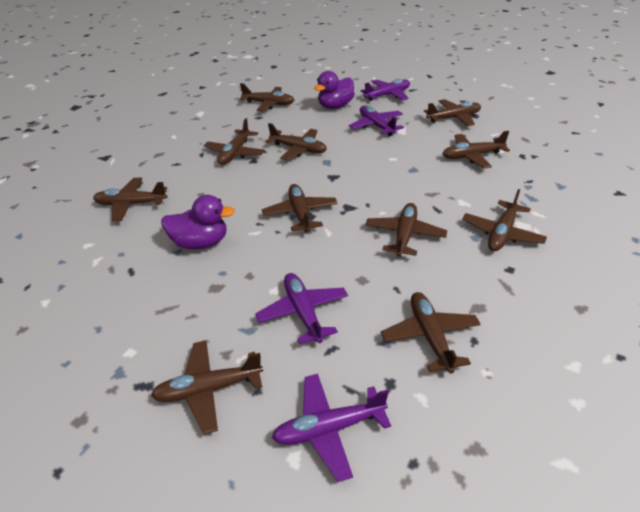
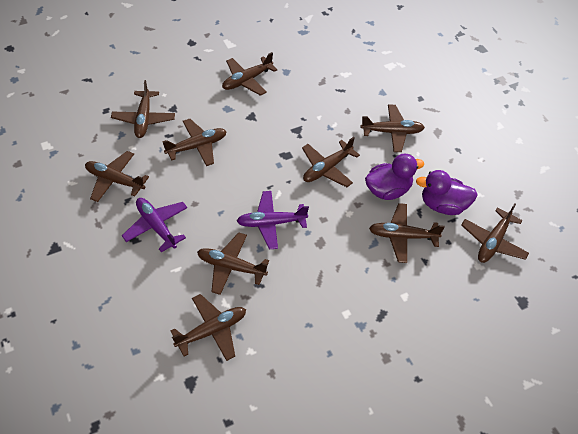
brown plane: 11 -> 10
purple plane: 4 -> 2

